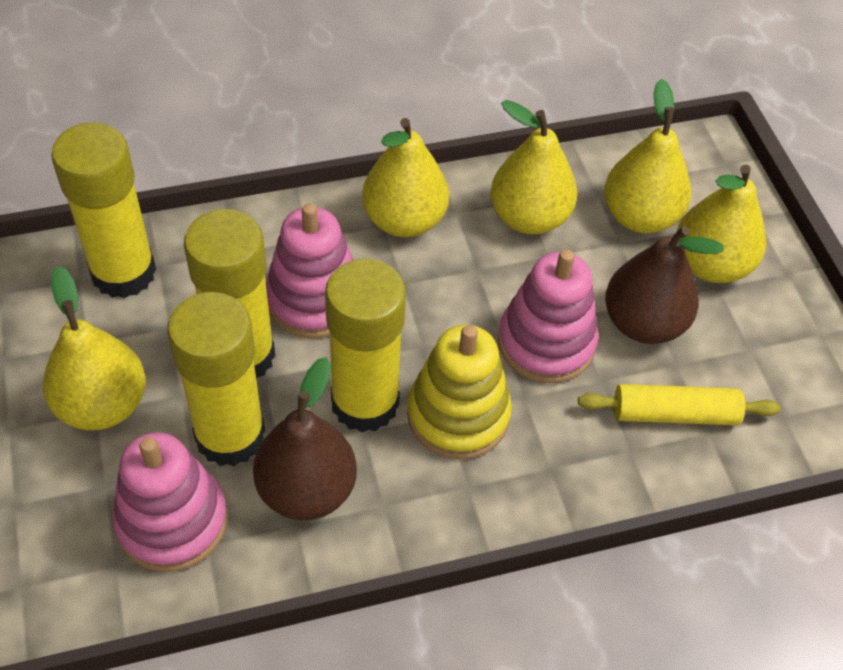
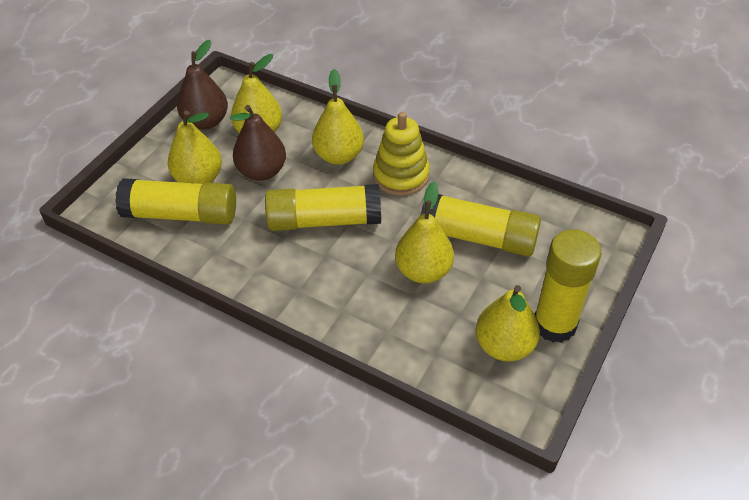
pink stacking toy: 3 -> 0
yellow rolling pin: 1 -> 0

